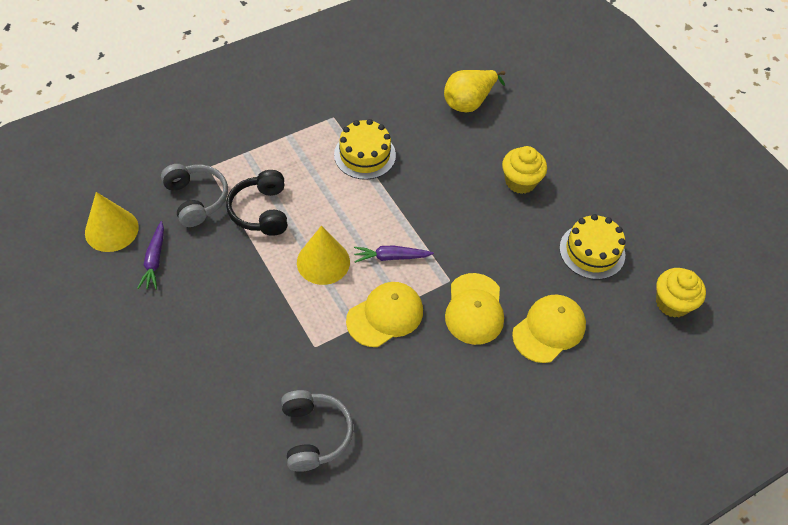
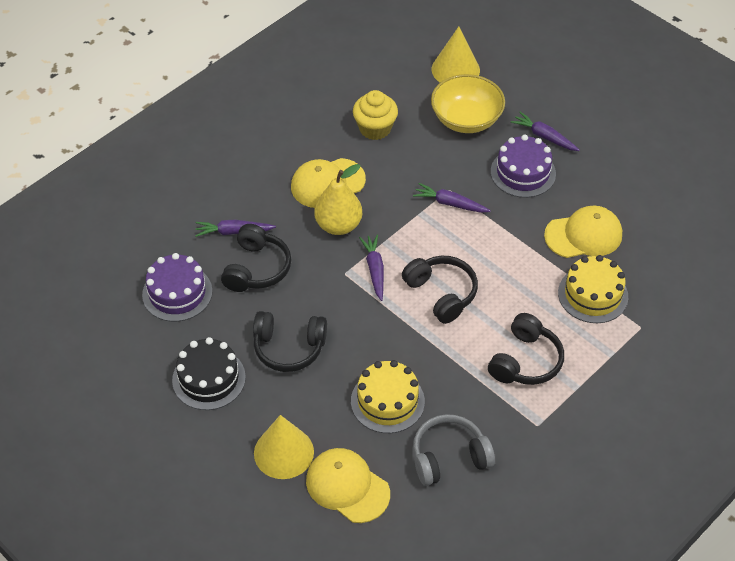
black cake: 0 -> 1
black headphones: 1 -> 4
grey headphones: 2 -> 1
purple cake: 0 -> 2
purple carrot: 2 -> 4
yellow bowl: 0 -> 1
yellow cupcake: 2 -> 1

